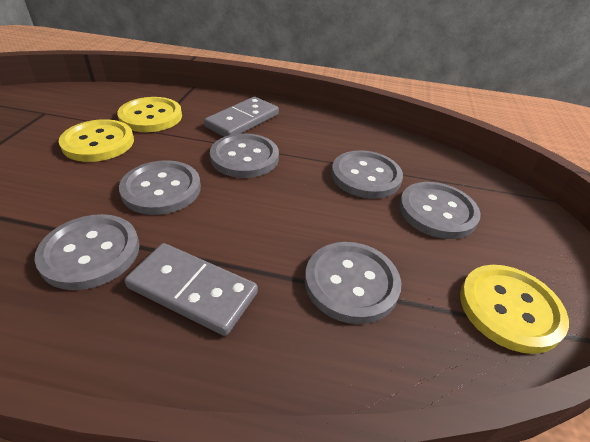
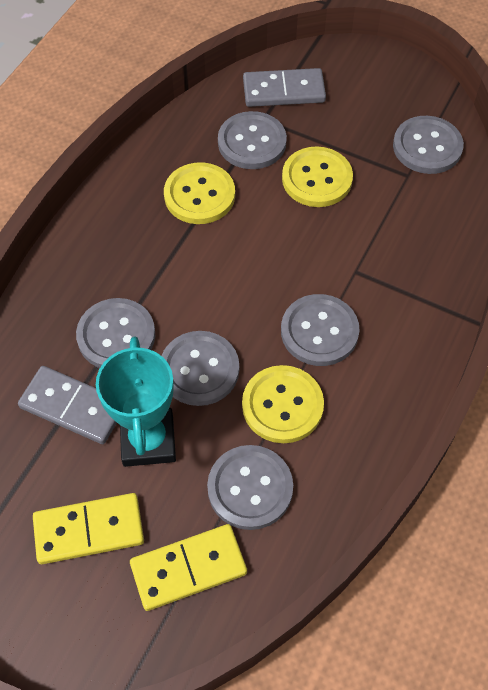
turquoise trophy: 0 -> 1
yellow domino: 0 -> 2

